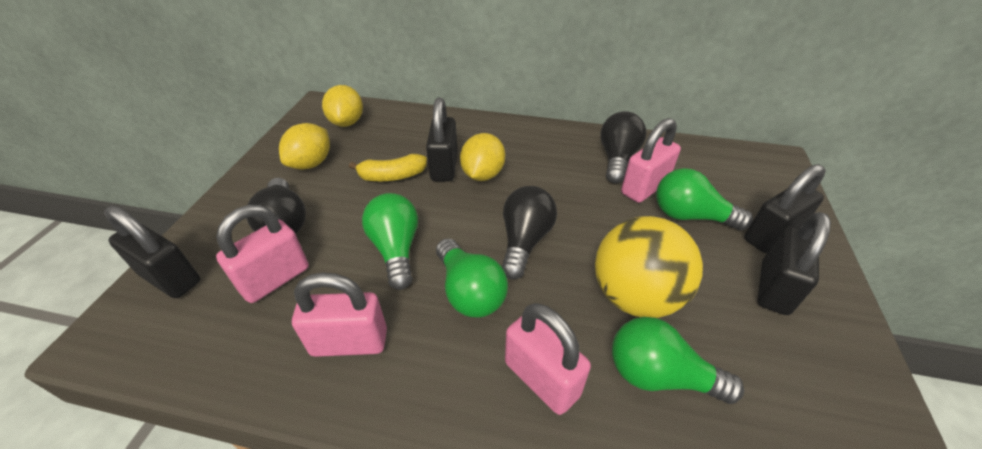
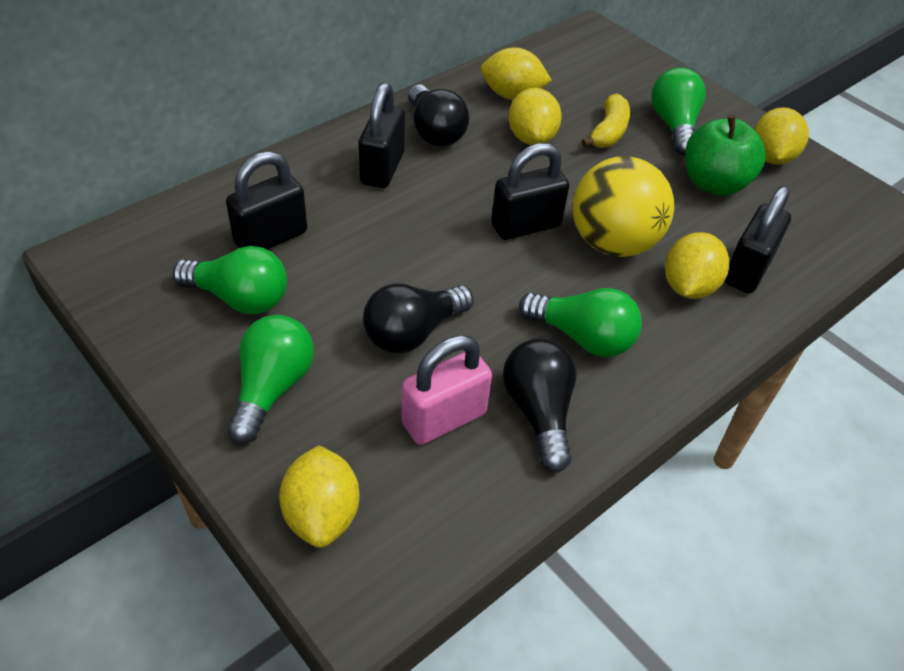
green apple: 0 -> 1
pink padlock: 4 -> 1
yellow lemon: 3 -> 5

